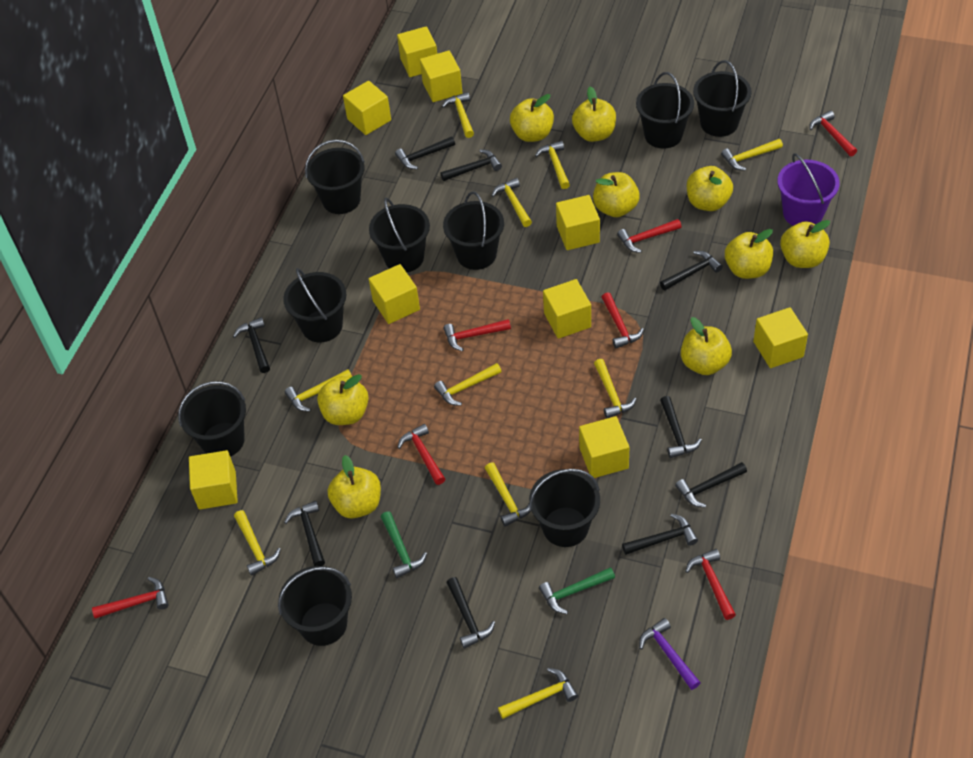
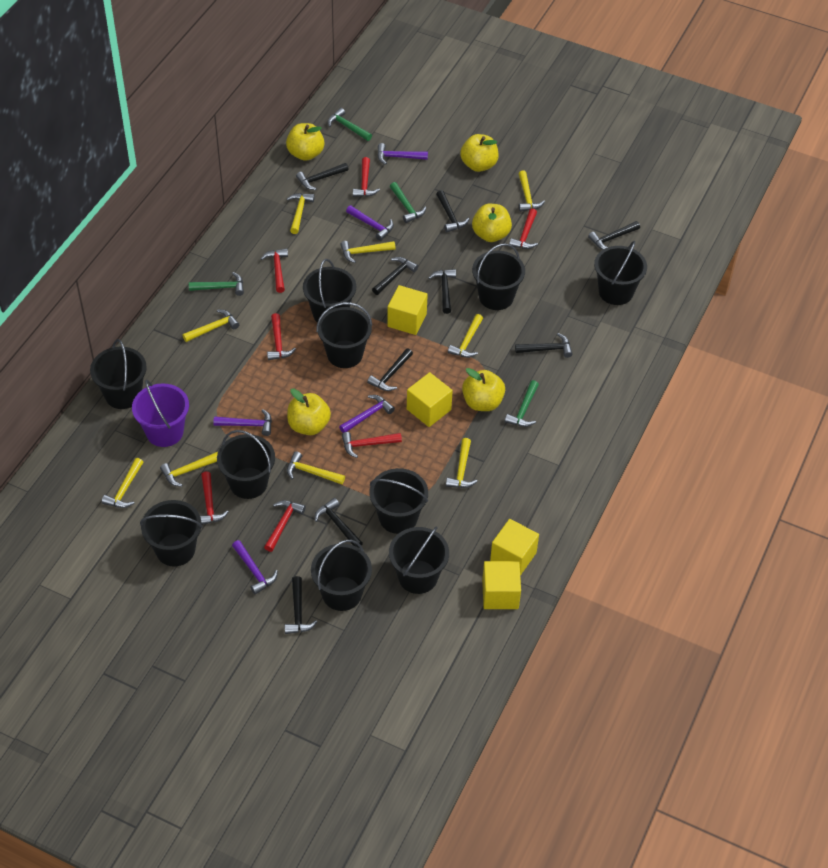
black bucket: 9 -> 10
green hammer: 2 -> 4
purple hammer: 1 -> 5
yellow apple: 9 -> 5
yellow cube: 9 -> 4
yellow hammer: 10 -> 9

